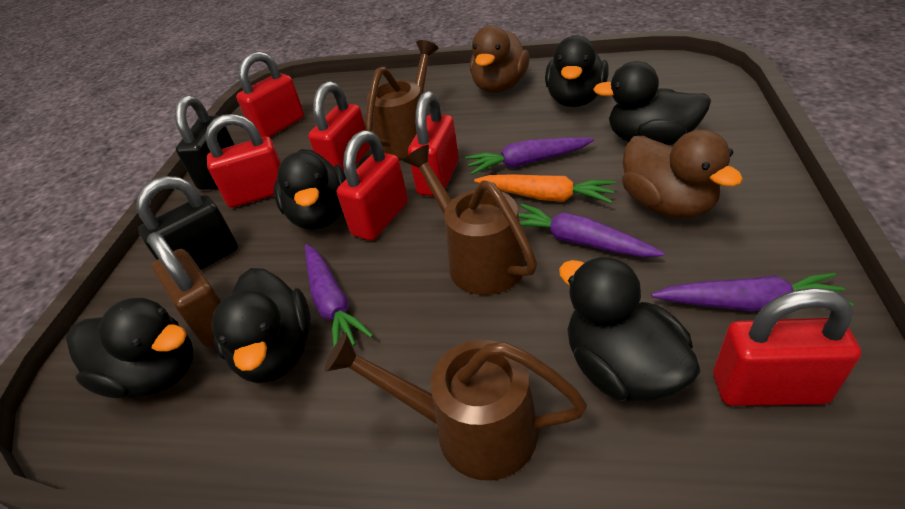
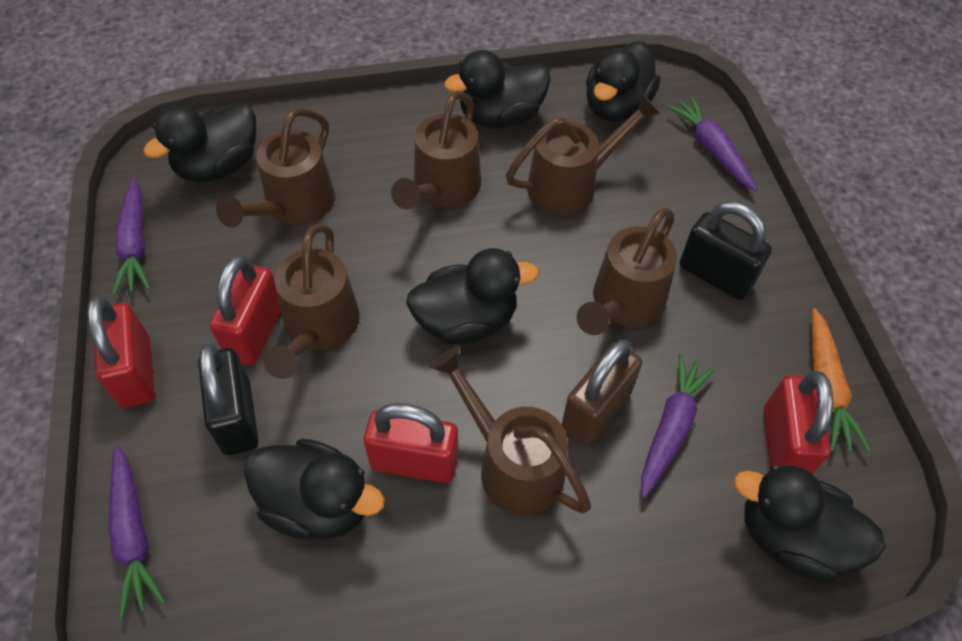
brown duck: 2 -> 0
brown watering can: 3 -> 6
red padlock: 6 -> 4

